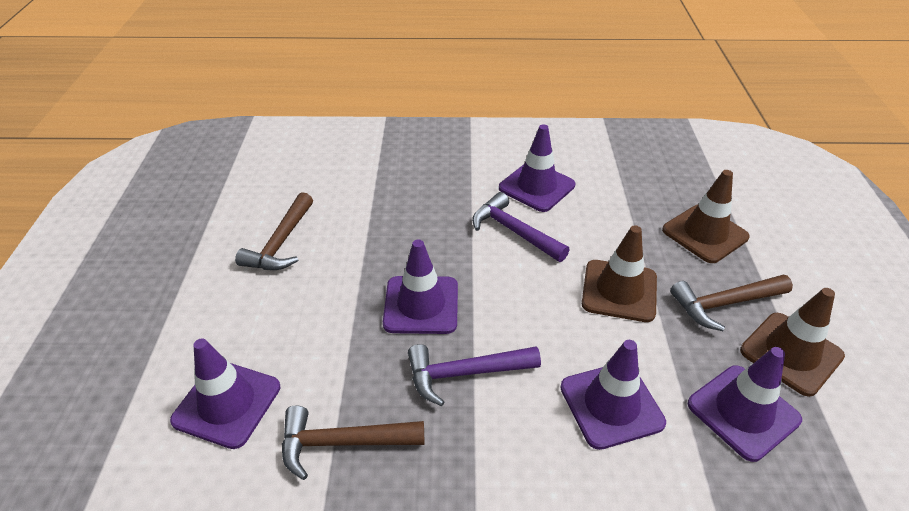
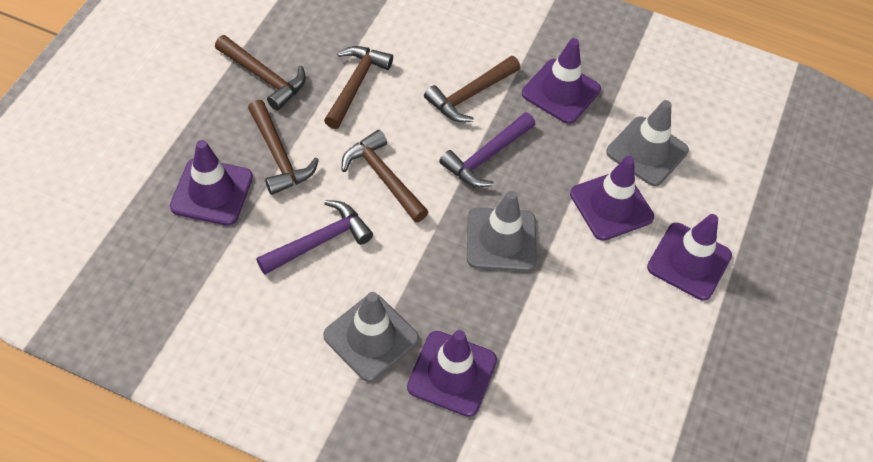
brown hammer: 3 -> 5
brown traffic cone: 3 -> 0
grey traffic cone: 0 -> 3

